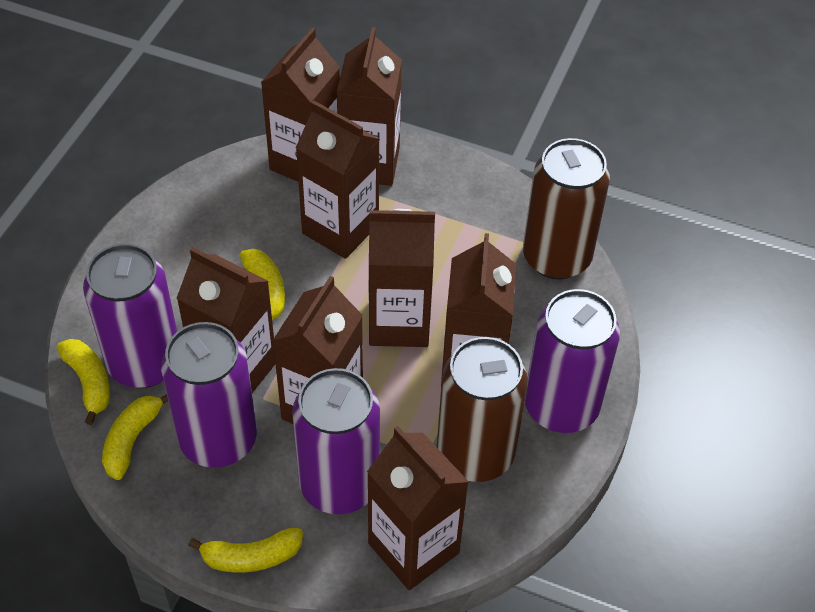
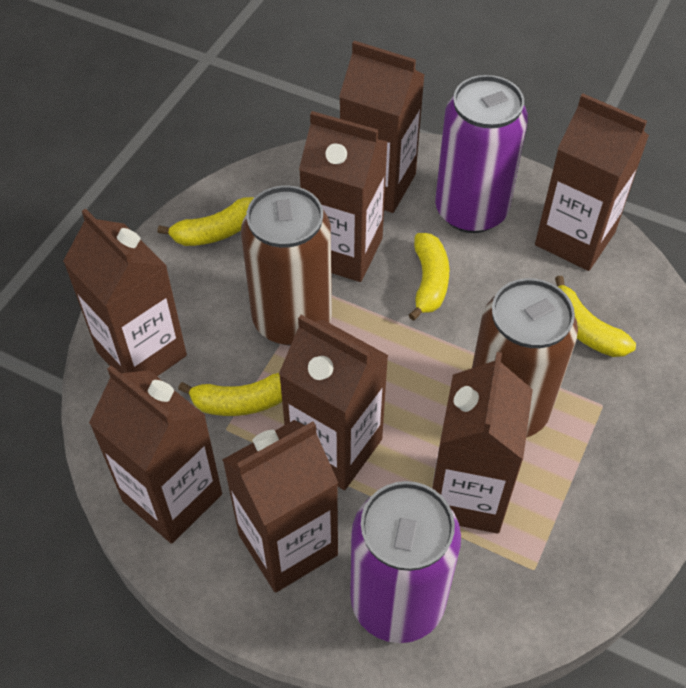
purple can: 4 -> 2

